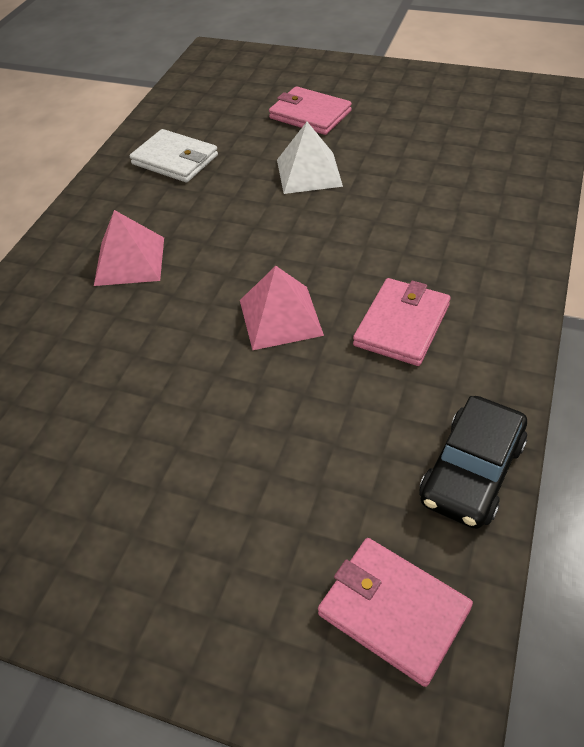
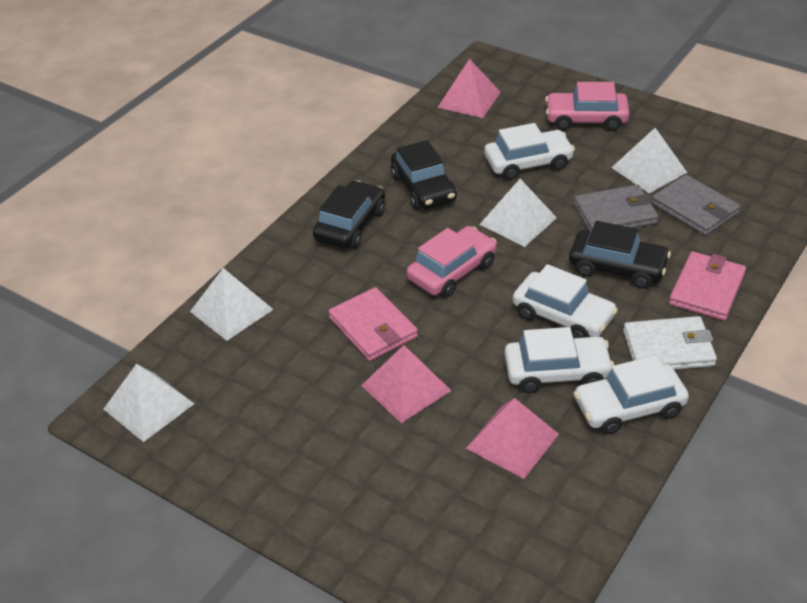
black car: 1 -> 3
grey wallet: 0 -> 2
pink car: 0 -> 2
pink pyramid: 2 -> 3
pink wallet: 3 -> 2
white car: 0 -> 4
white pyramid: 1 -> 4

